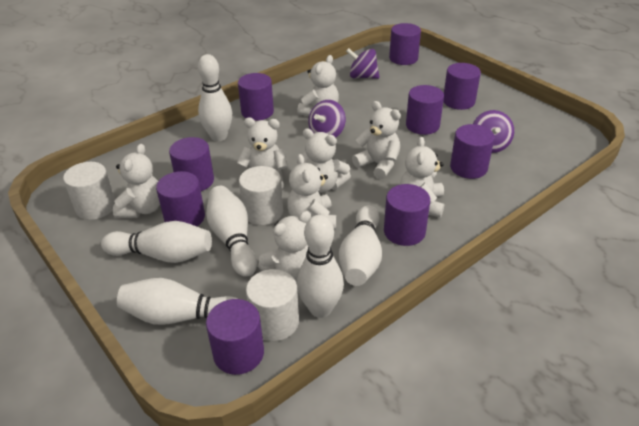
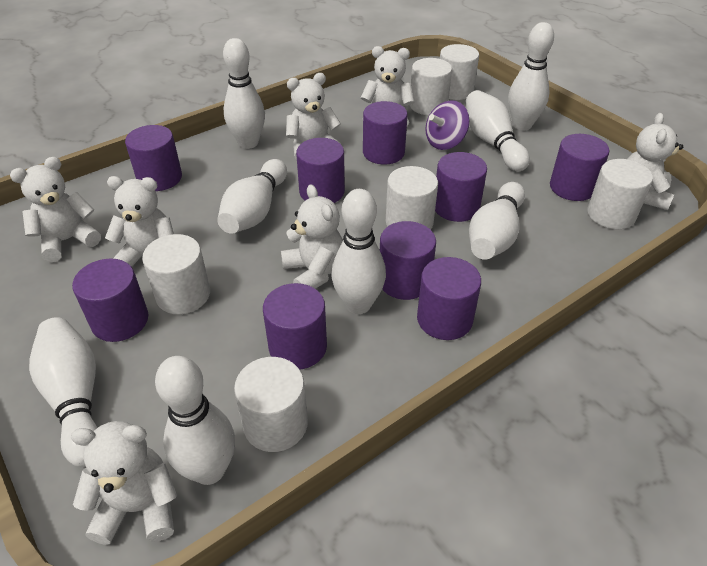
purple spinning top: 3 -> 1
white bowling pin: 6 -> 8
white cylinder: 3 -> 6
white teddy bear: 8 -> 7

